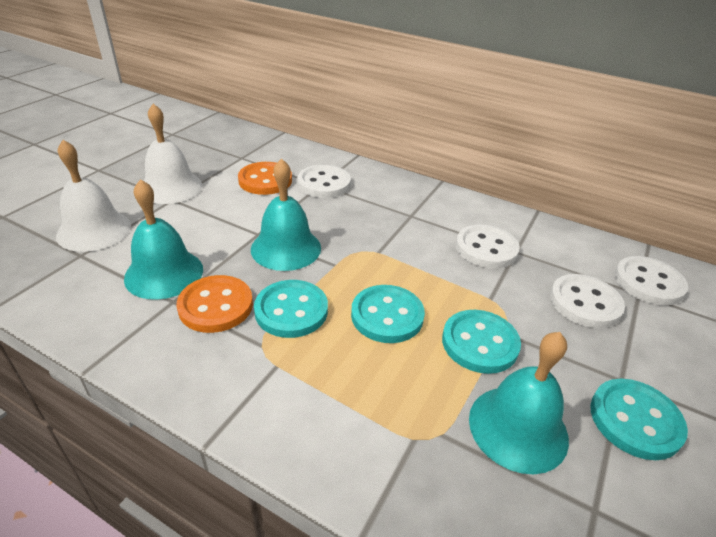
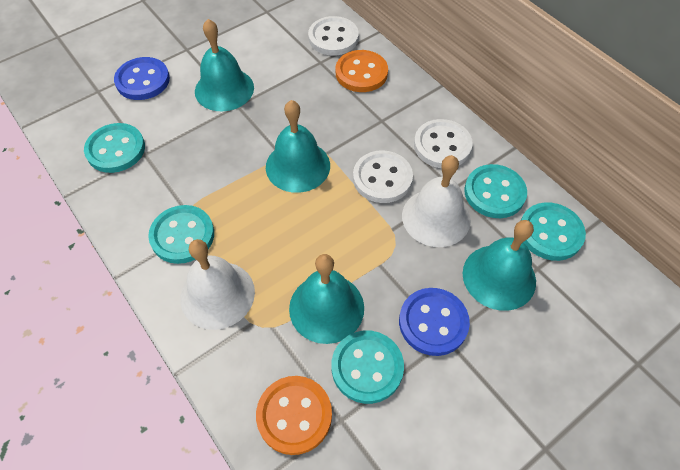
blue button: 0 -> 2
turquoise bell: 3 -> 4
turquoise button: 4 -> 5
white button: 4 -> 3

